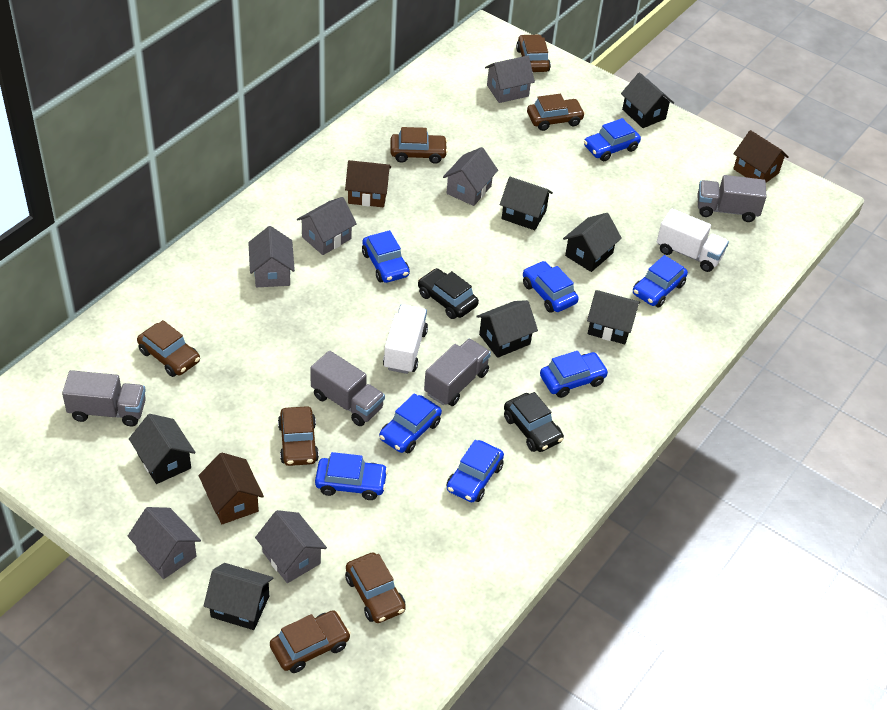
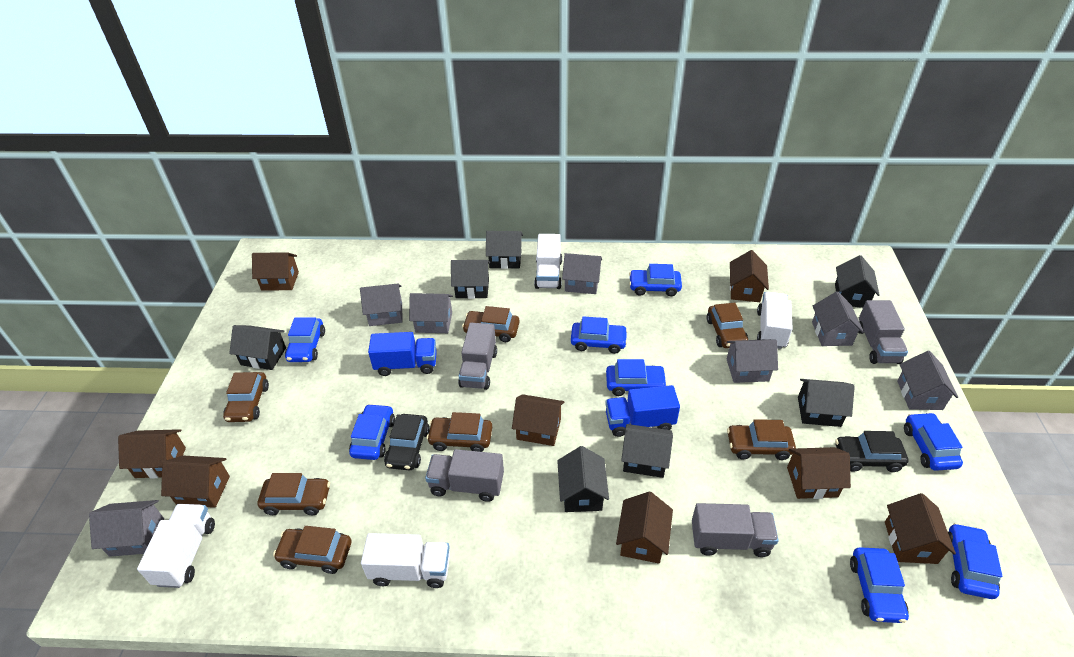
blue truck: 0 -> 2
brown house: 3 -> 8
grey house: 6 -> 7
white truck: 2 -> 4

